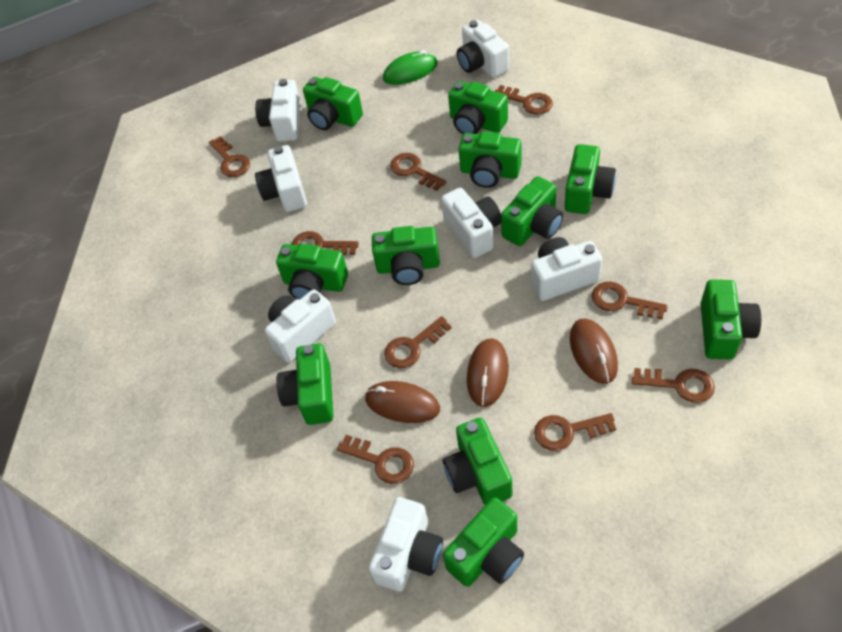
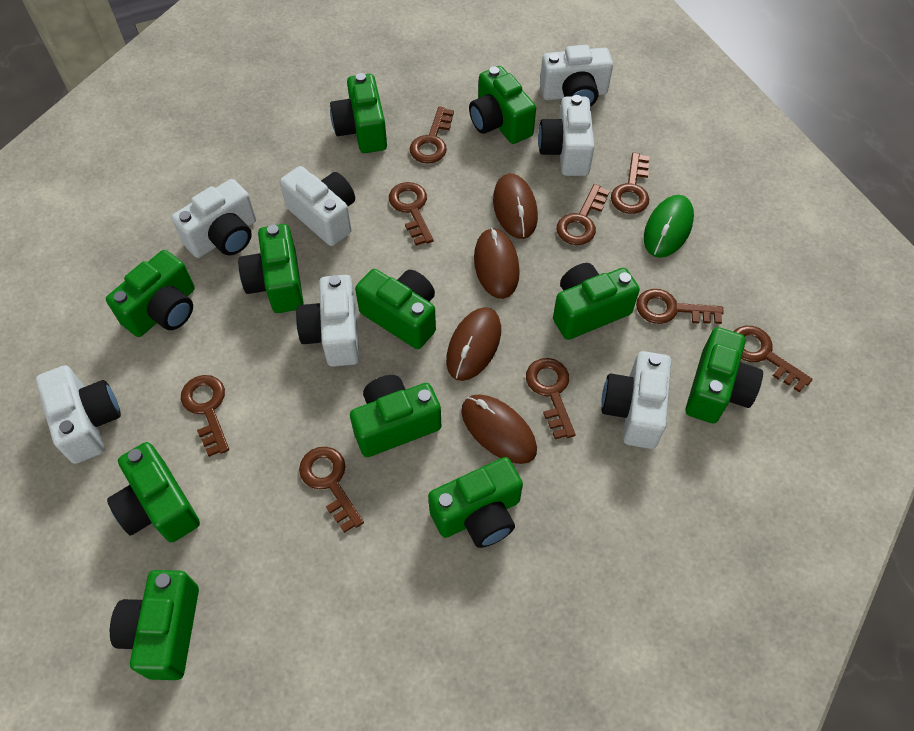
brown mouse: 3 -> 4

